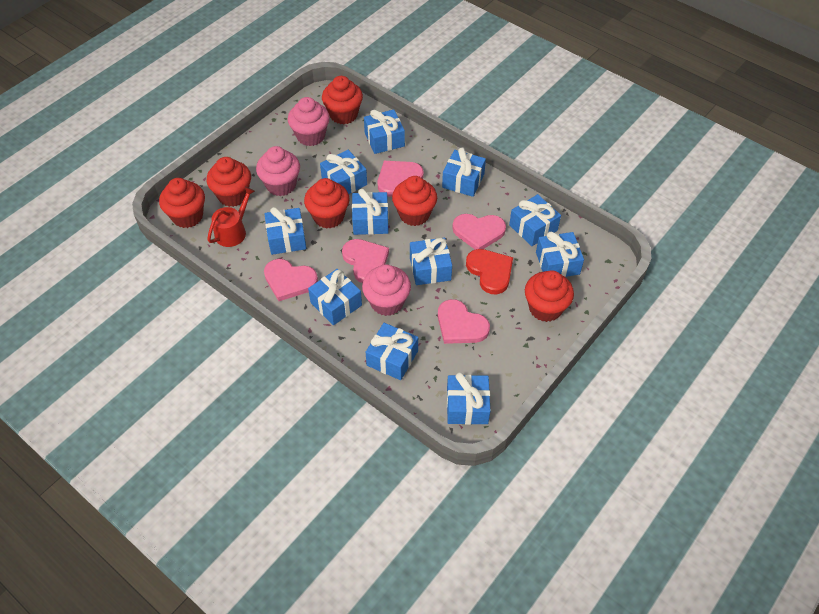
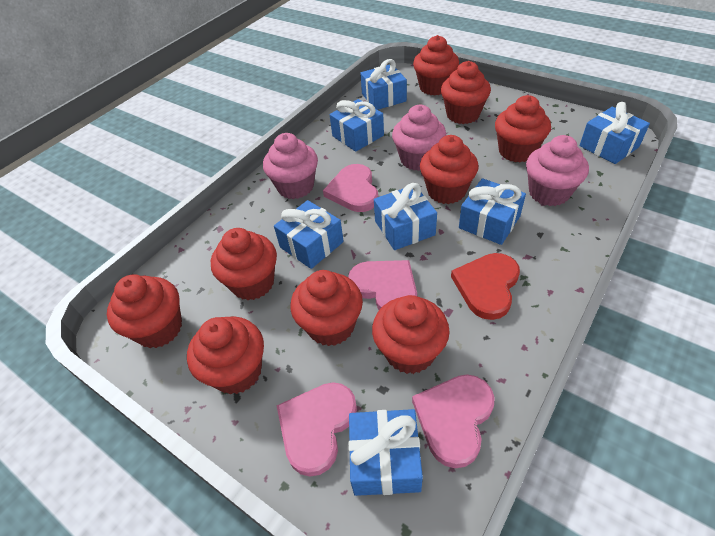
blue gift: 11 -> 7
pink heart: 5 -> 4
red cupcake: 6 -> 9
red watering can: 1 -> 0

